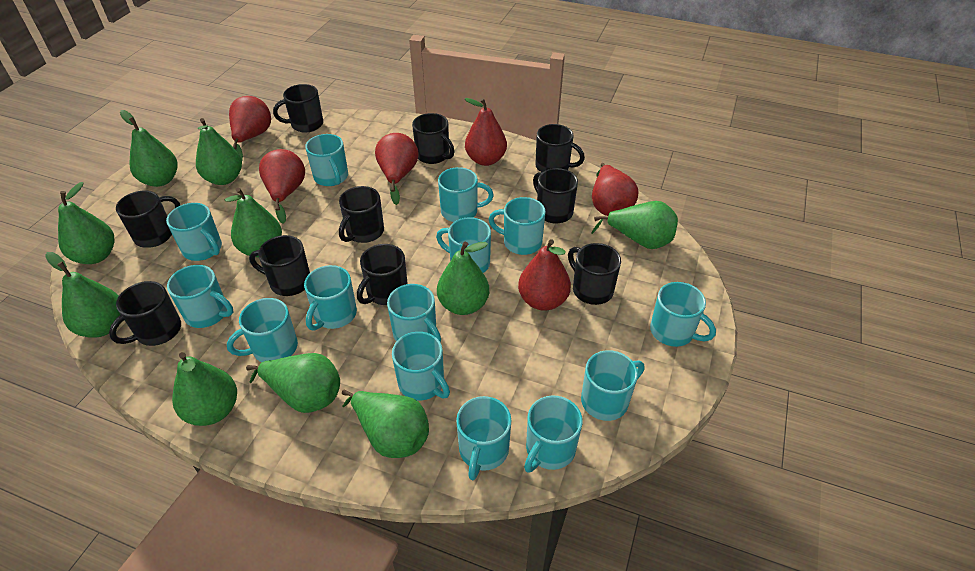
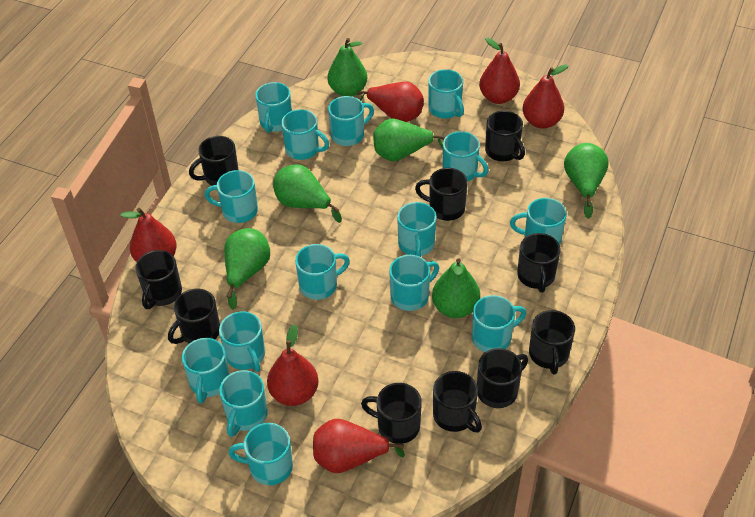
green pear: 10 -> 6
turquoise mug: 14 -> 15

